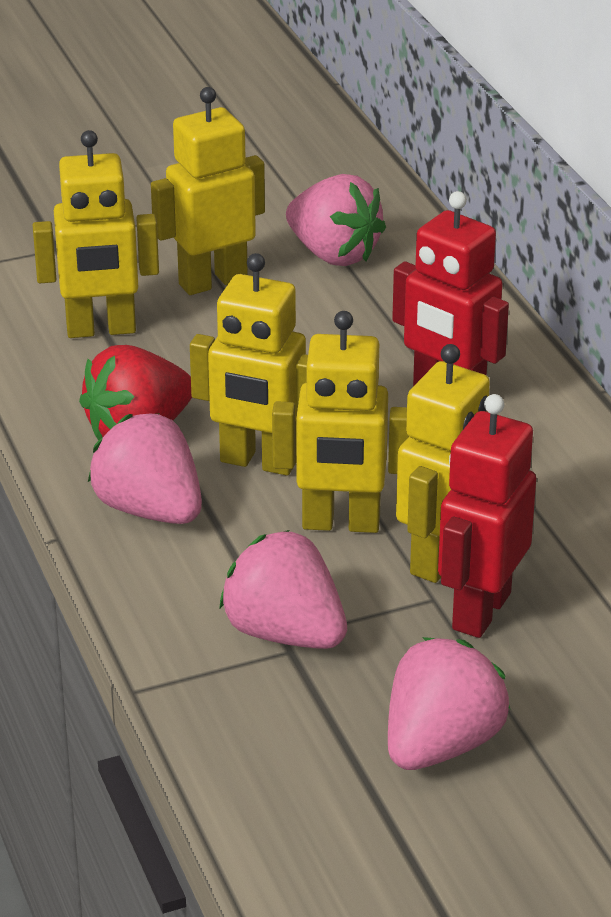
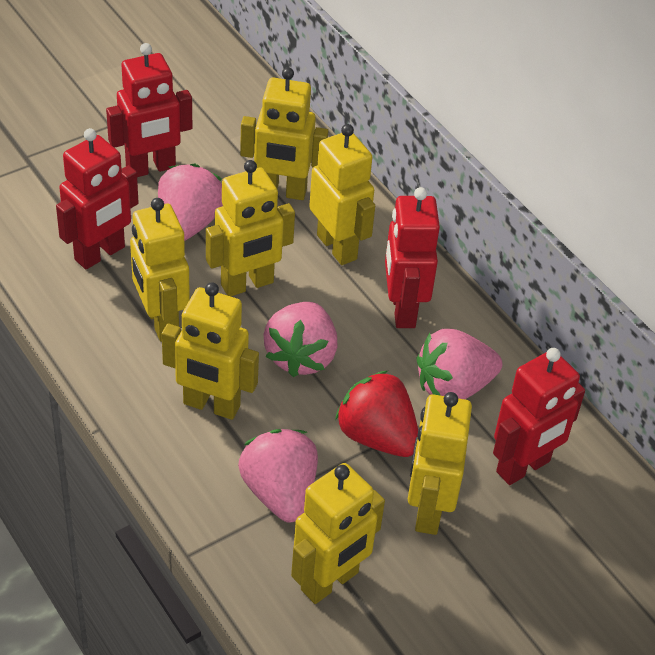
red robot: 2 -> 4
yellow robot: 5 -> 7

